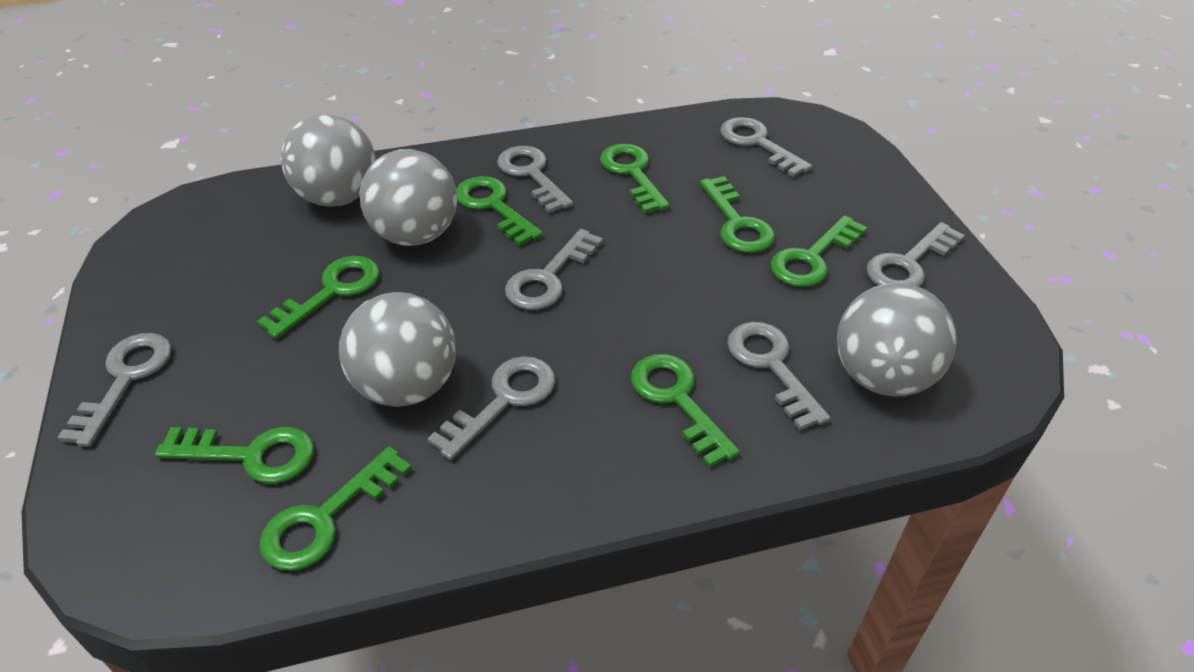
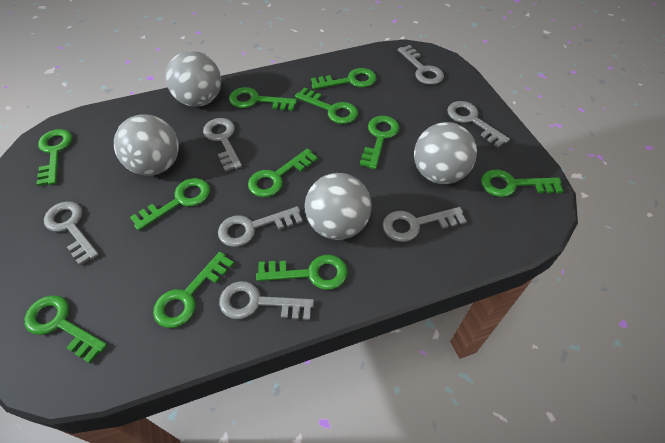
green key: 8 -> 11

